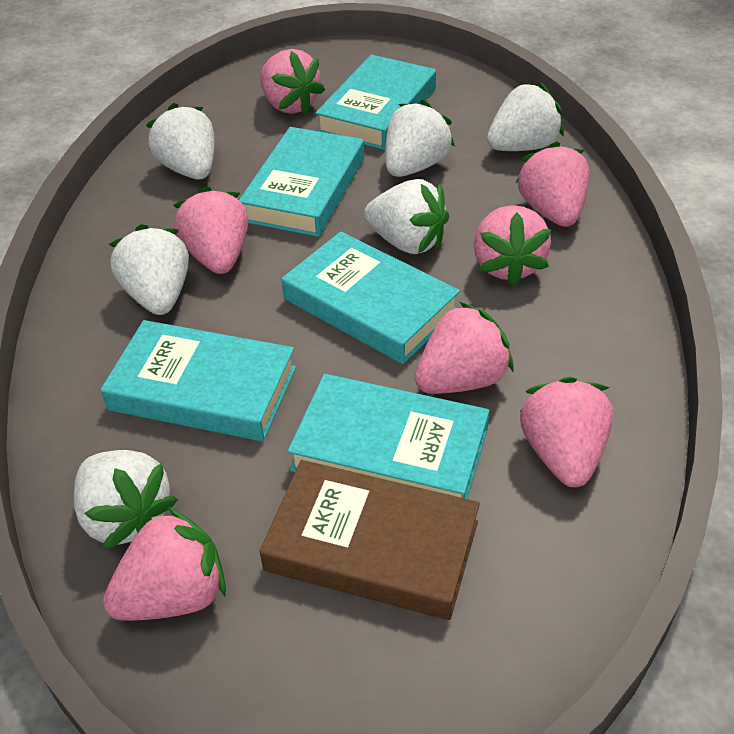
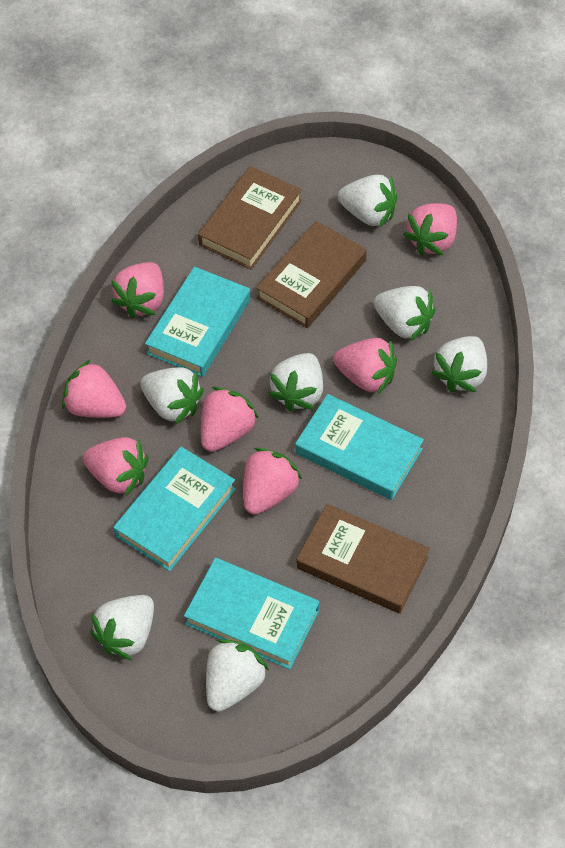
brown book: 1 -> 3
turquoise book: 5 -> 4
white strawberry: 6 -> 7

